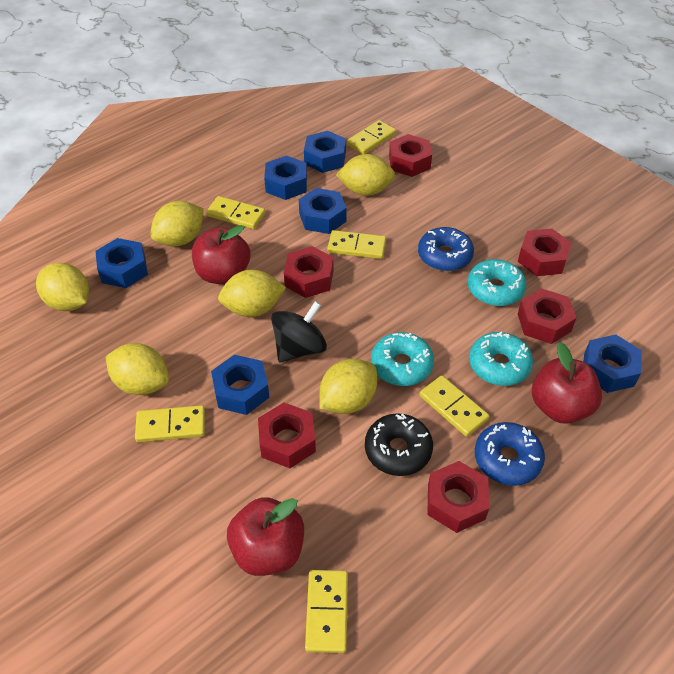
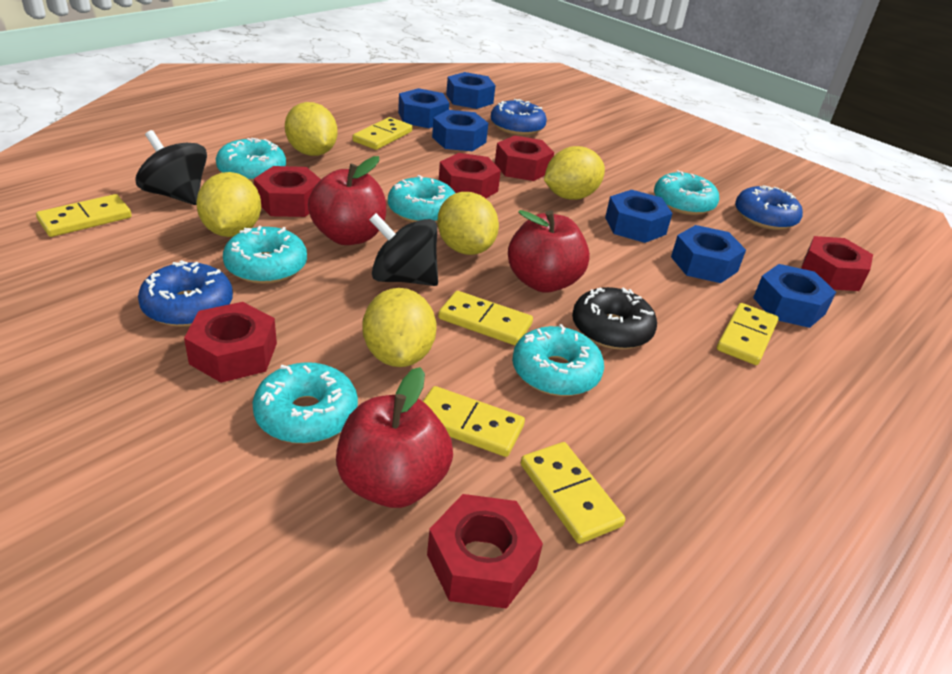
black spinning top: 1 -> 2
blue donut: 2 -> 3
turquoise donut: 3 -> 6
yellow lemon: 6 -> 5

